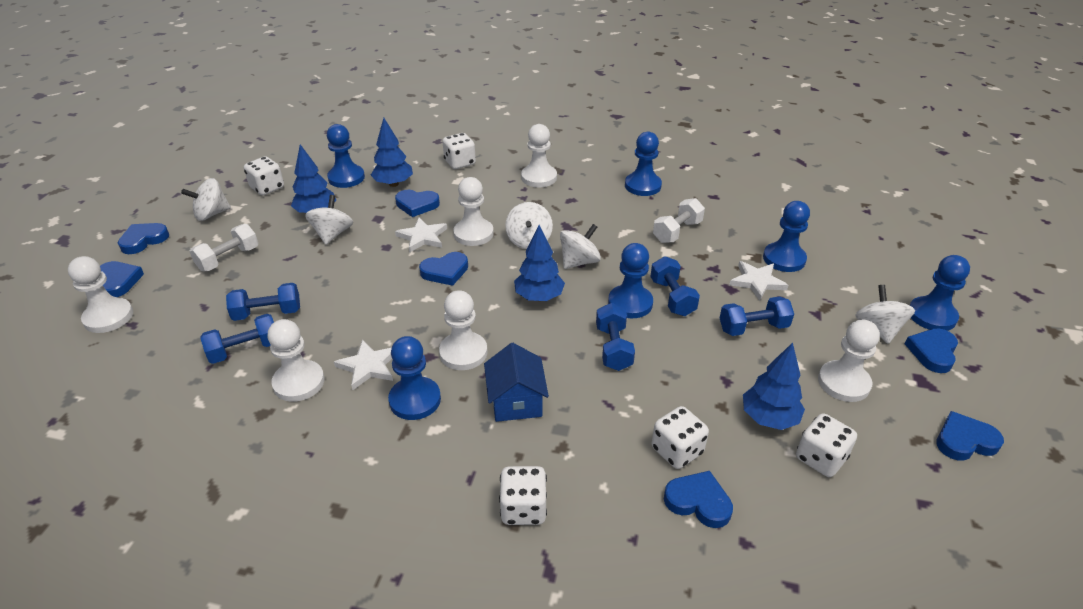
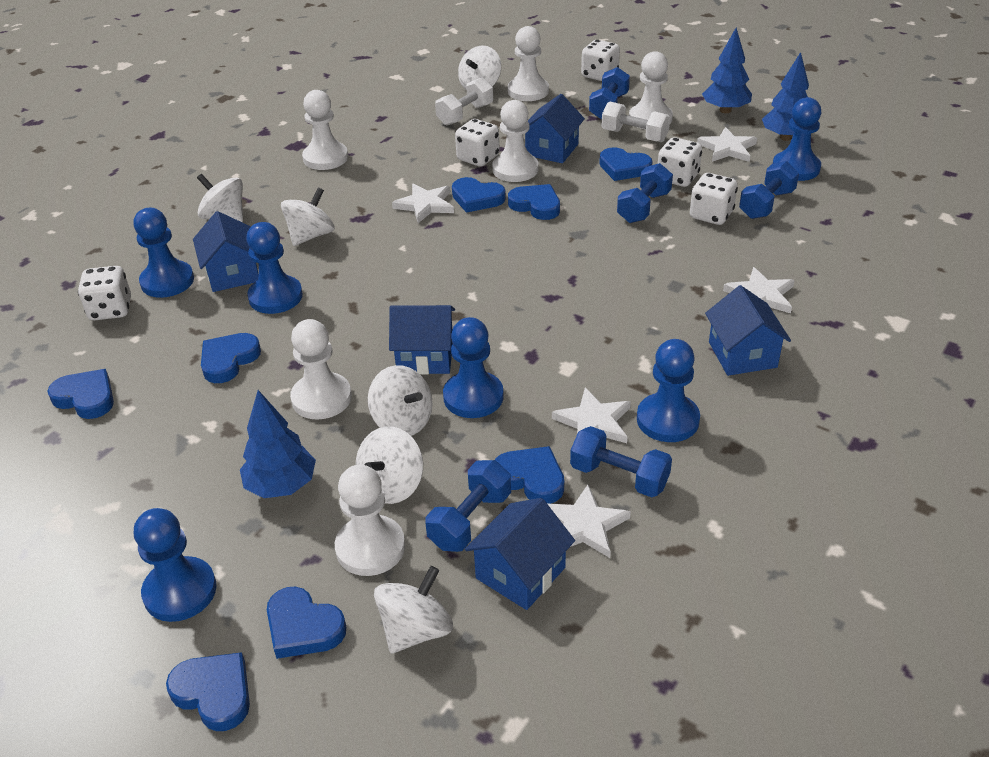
blue heart: 7 -> 8
blue house: 1 -> 5
blue tree: 4 -> 3
white spinning top: 5 -> 6
white star: 3 -> 5

